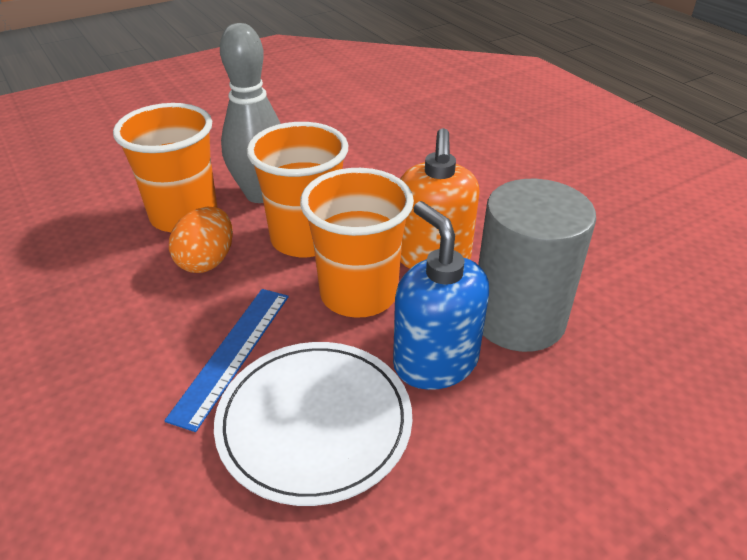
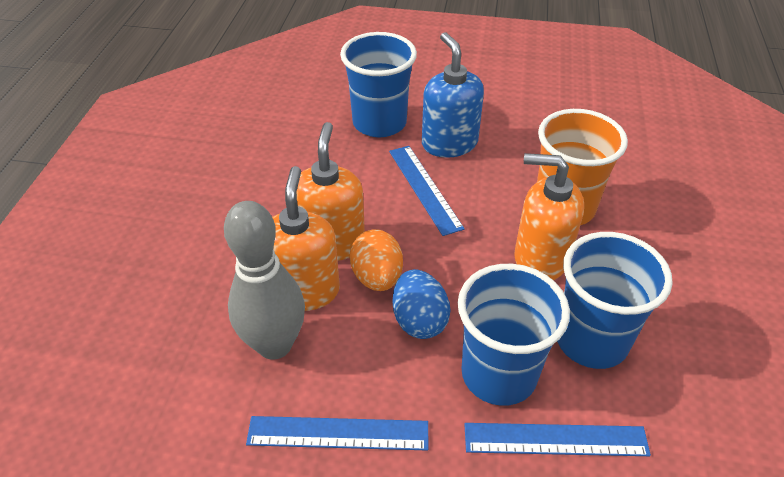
blue cup: 0 -> 3
blue egg: 0 -> 1
blue ruler: 1 -> 3
grey cylinder: 1 -> 0
orange cup: 3 -> 1
orange soap dispenser: 1 -> 3
white plate: 1 -> 0

